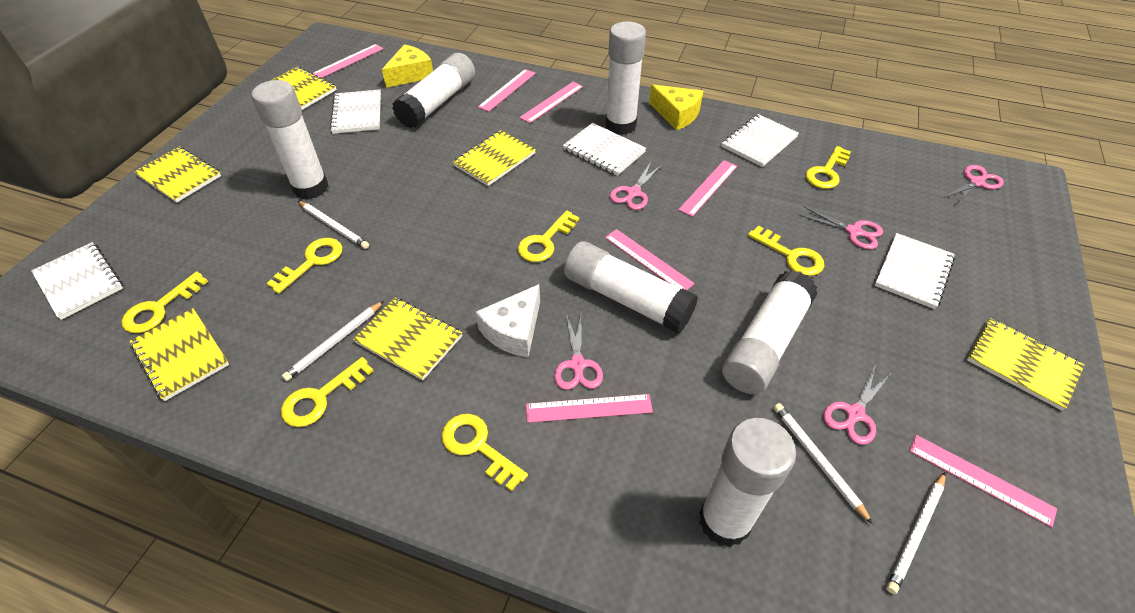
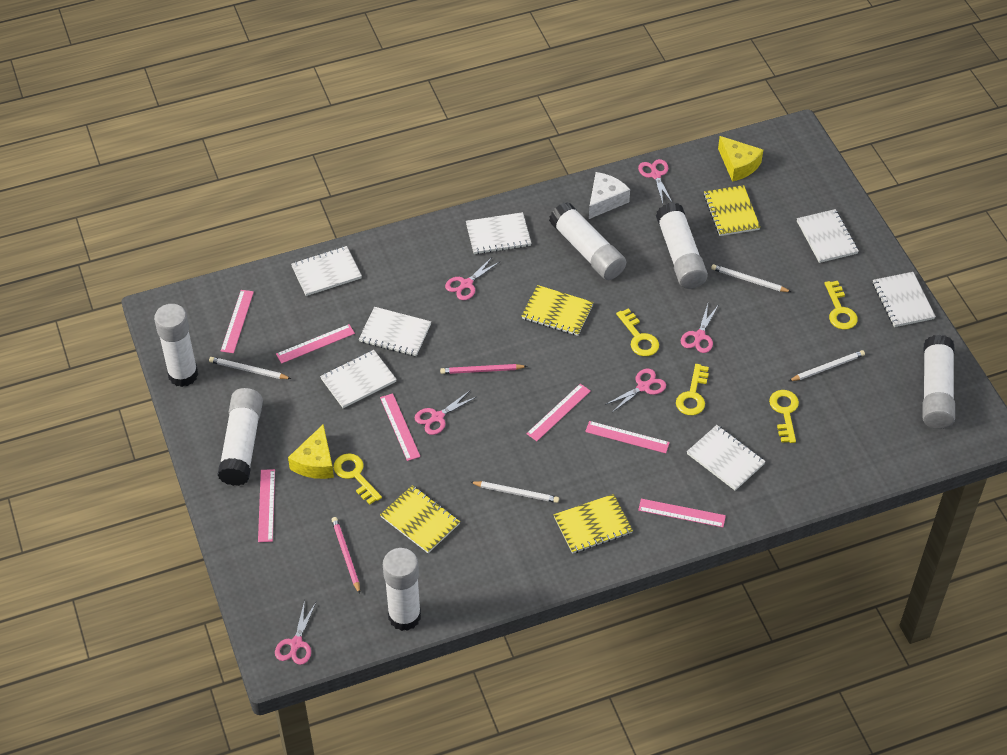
pink pencil: 0 -> 2
pink scissors: 5 -> 6
white notebook: 5 -> 7
yellow key: 7 -> 5
yellow notebook: 6 -> 4

